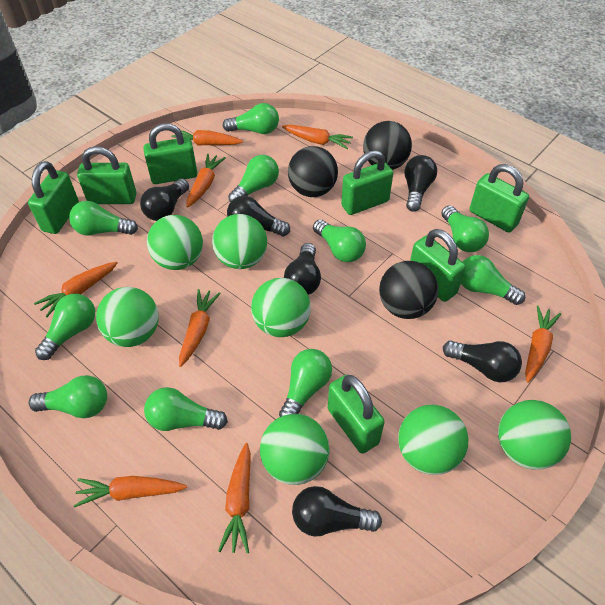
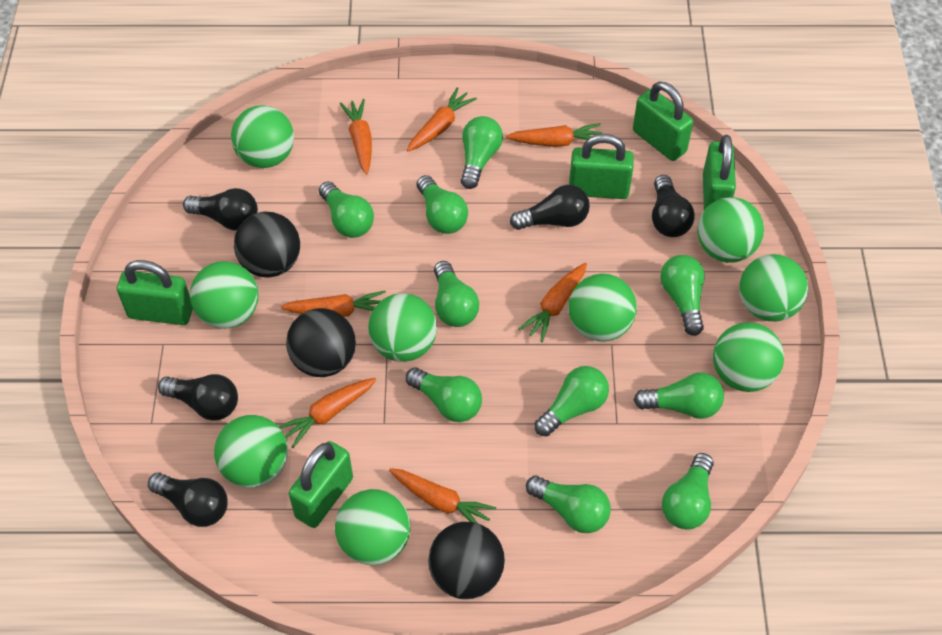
black light bulb: 6 -> 5
green ball: 7 -> 9
green padlock: 7 -> 5
orange carrot: 8 -> 7

